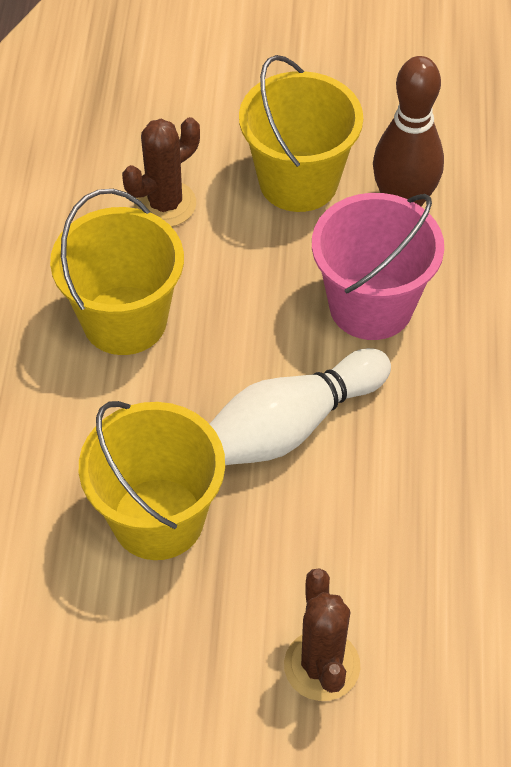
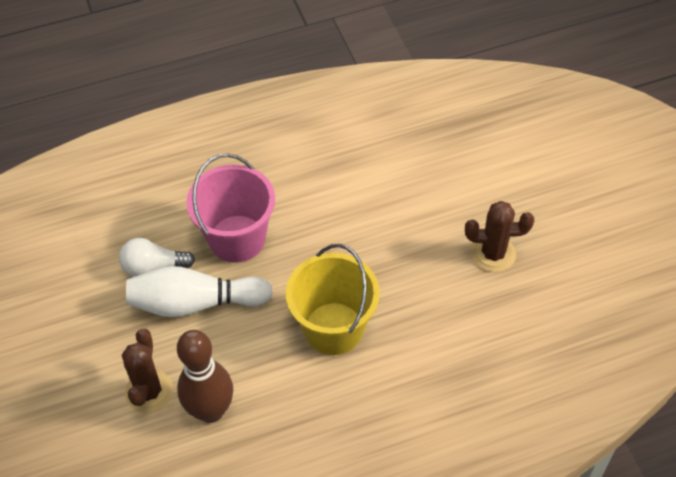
white light bulb: 0 -> 1
yellow bucket: 3 -> 1

